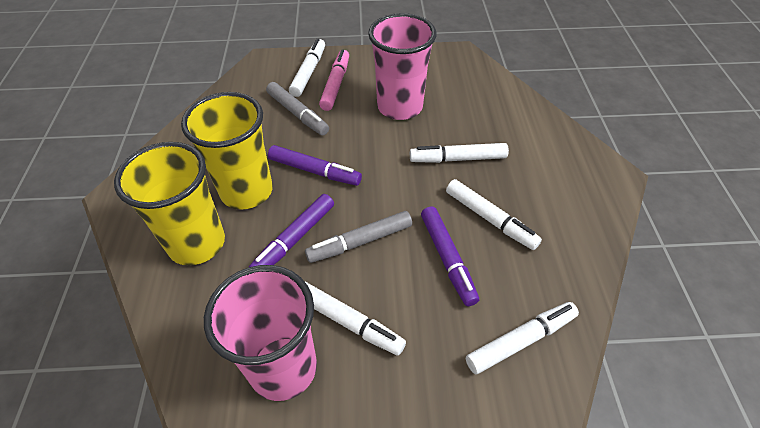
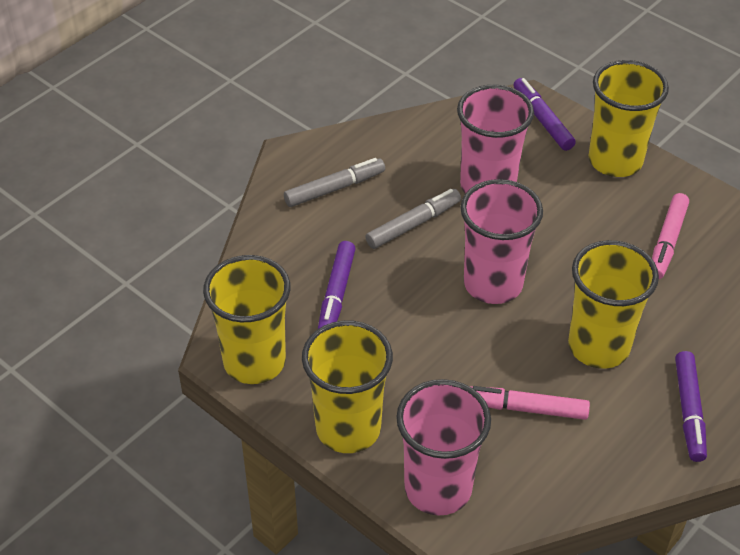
pink cup: 2 -> 3
pink marker: 1 -> 2
white marker: 5 -> 0
yellow cup: 2 -> 4

